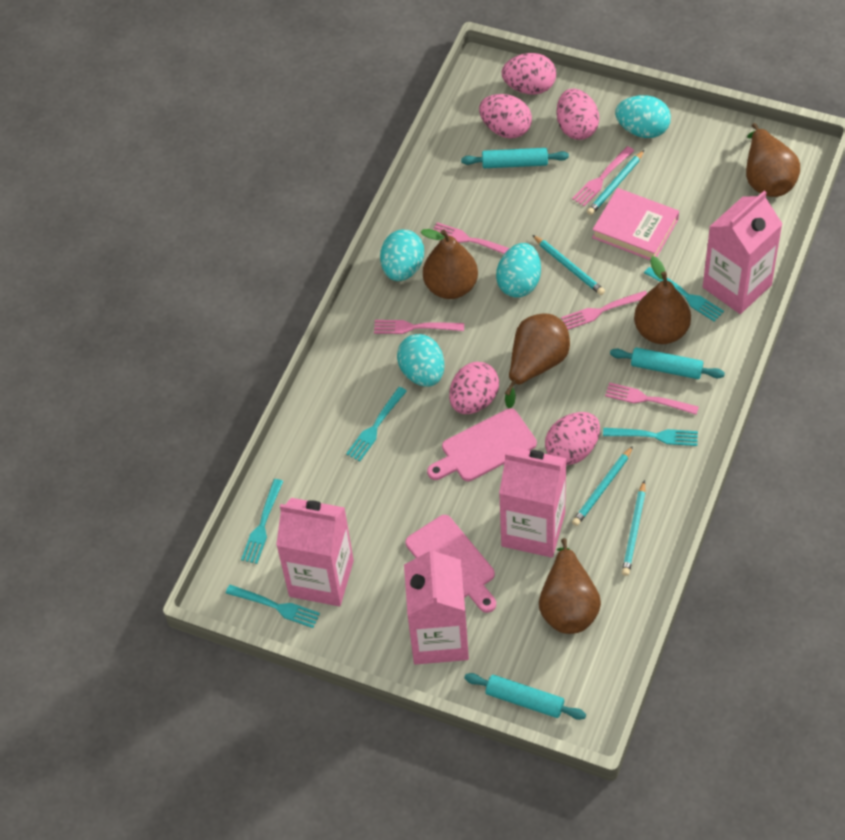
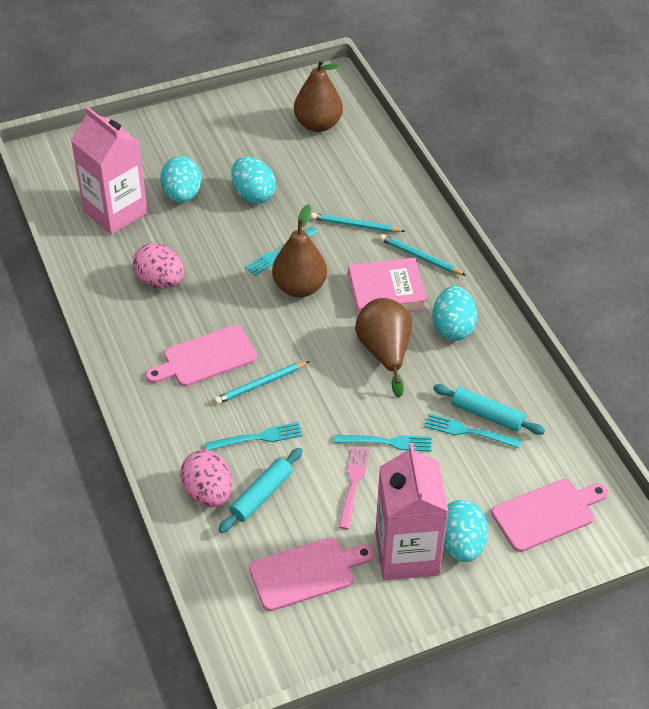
brown pear: 5 -> 3
pink carton: 4 -> 2
pink cutting board: 2 -> 3
pink egg: 5 -> 2
pink fork: 5 -> 1
turquoise fork: 5 -> 4
turquoise pencil: 4 -> 3
turquoise rolling pin: 3 -> 2

